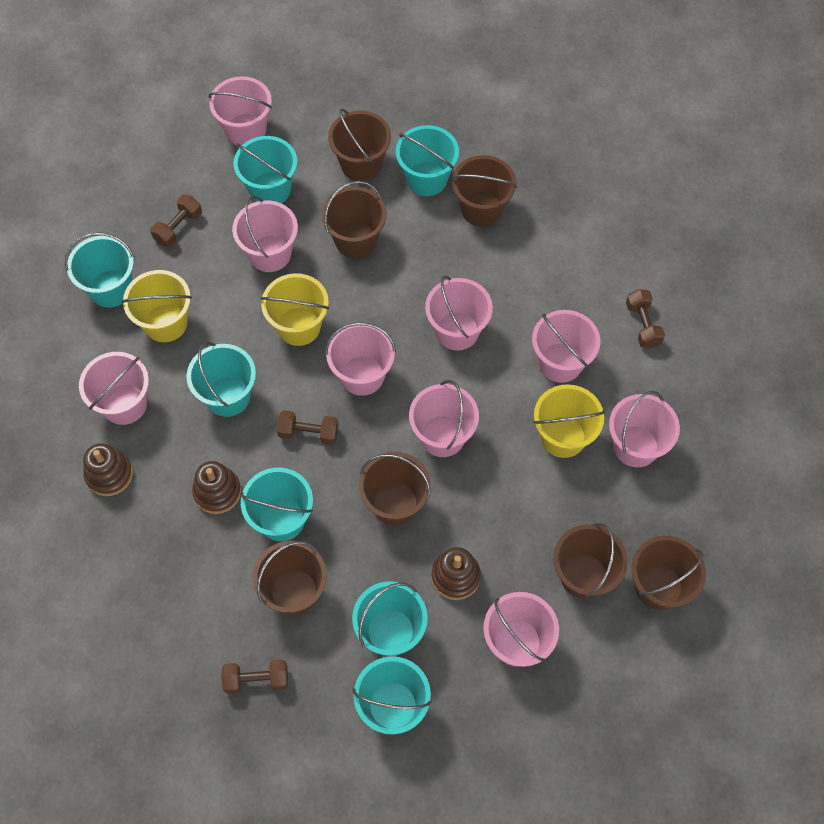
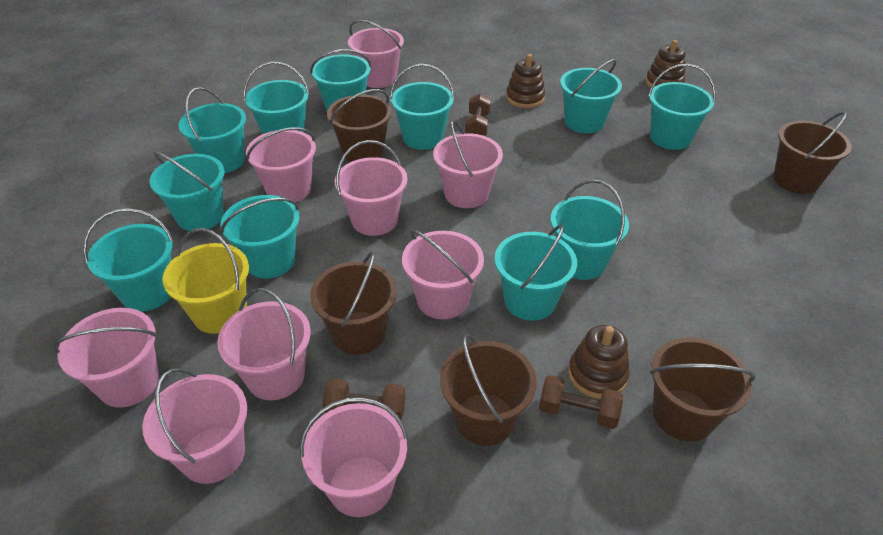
brown bucket: 7 -> 5
brown dumbbell: 4 -> 3
turquoise bucket: 7 -> 11
yellow bucket: 3 -> 1

